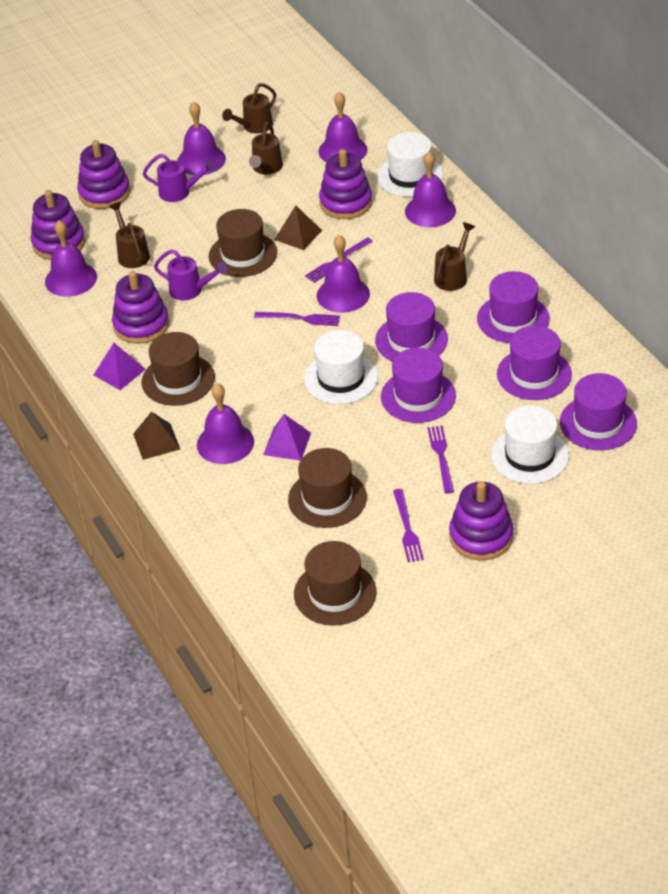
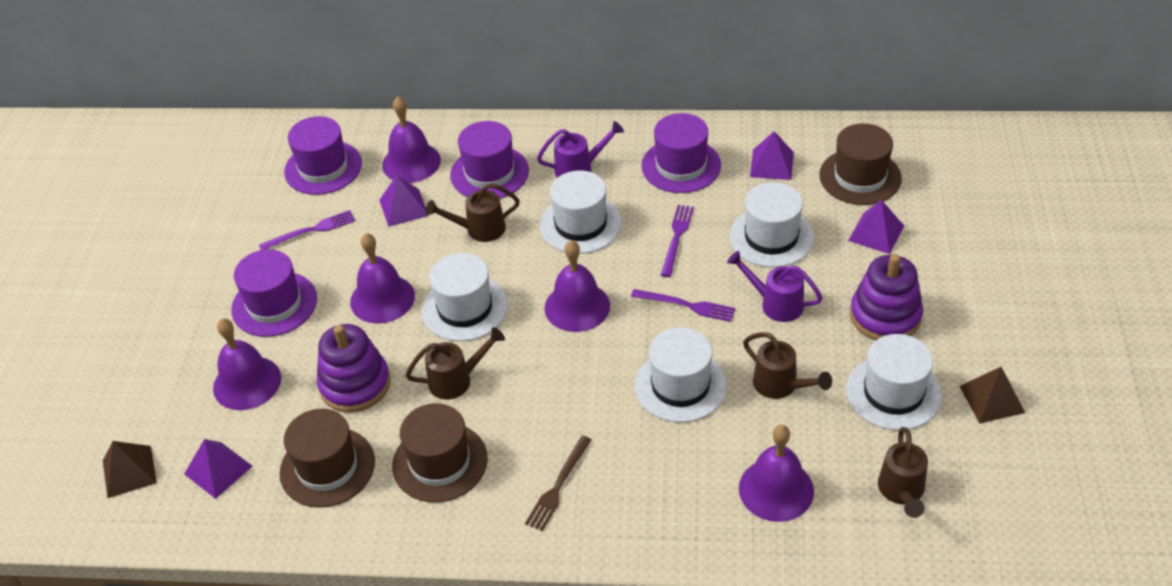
brown fork: 0 -> 1
brown hat: 4 -> 3
purple bell: 6 -> 5
purple fork: 4 -> 3
purple hat: 5 -> 4
purple pyramid: 2 -> 4
purple stacking toy: 5 -> 2
white hat: 3 -> 5

